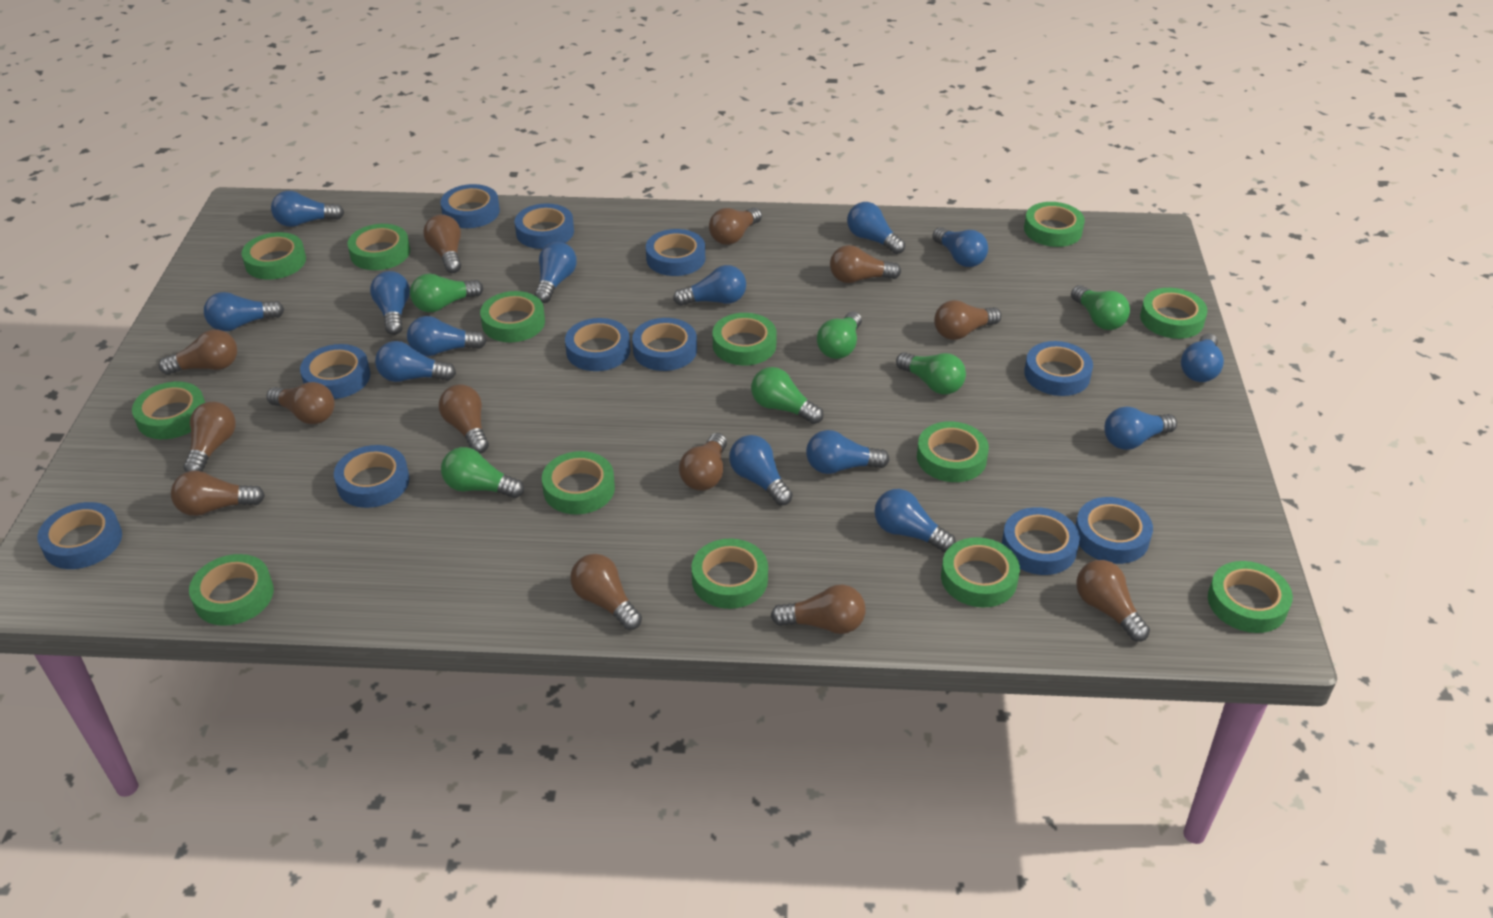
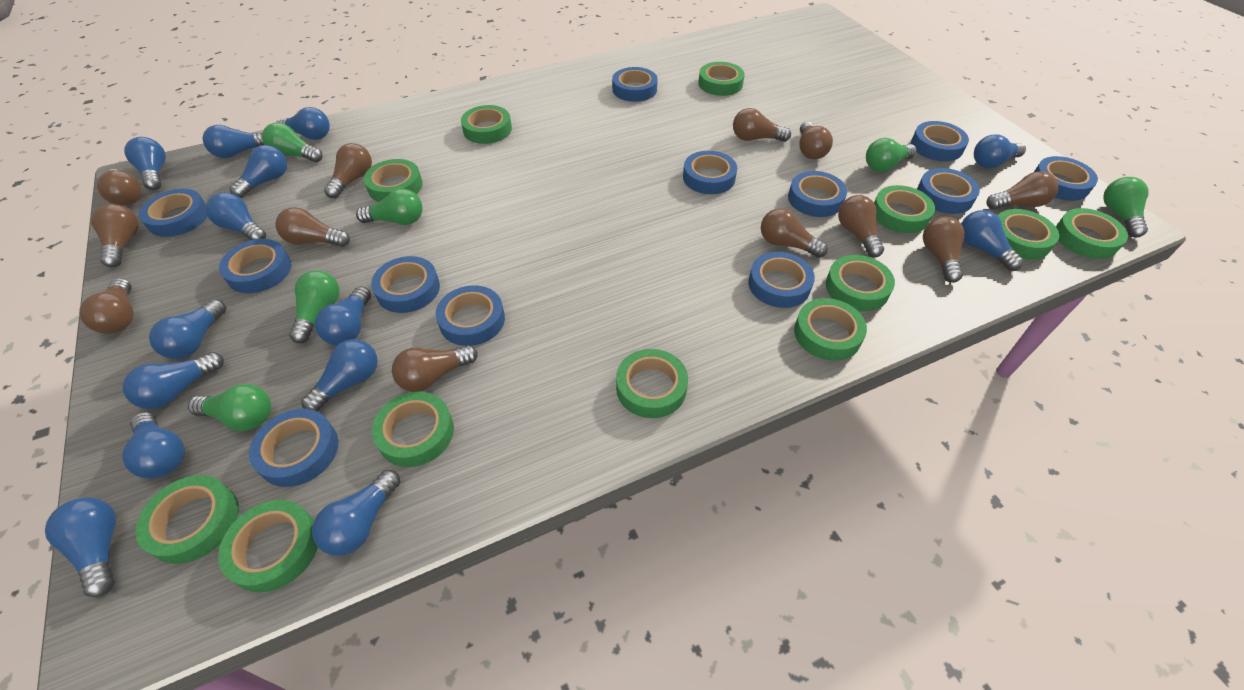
blue tape: 11 -> 12
brown light bulb: 13 -> 12
green tape: 13 -> 12

